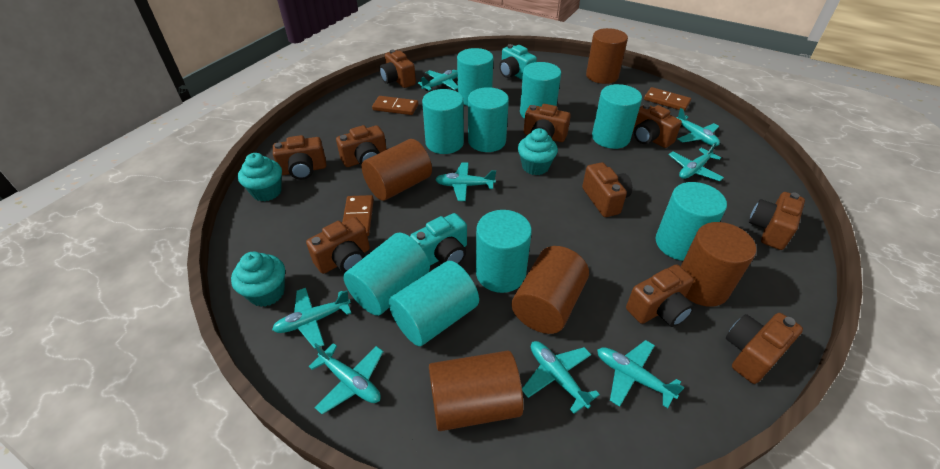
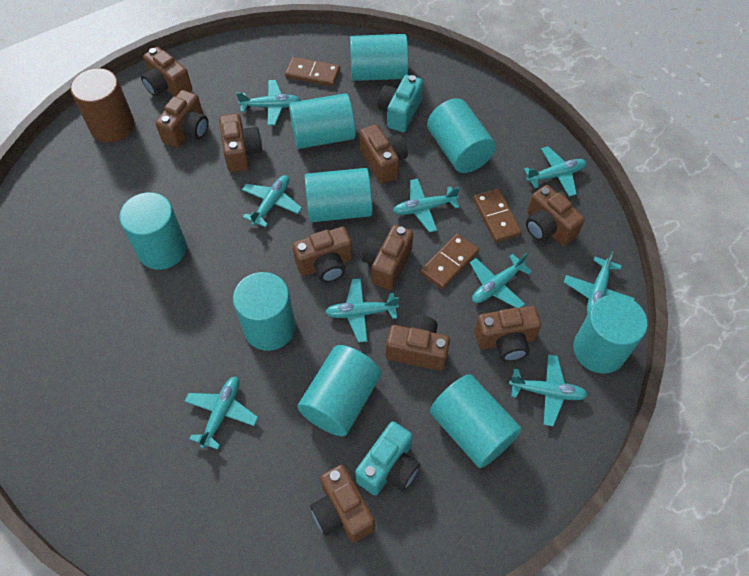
brown cylinder: 5 -> 1
turquoise cupcake: 3 -> 0
turquoise plane: 8 -> 9

